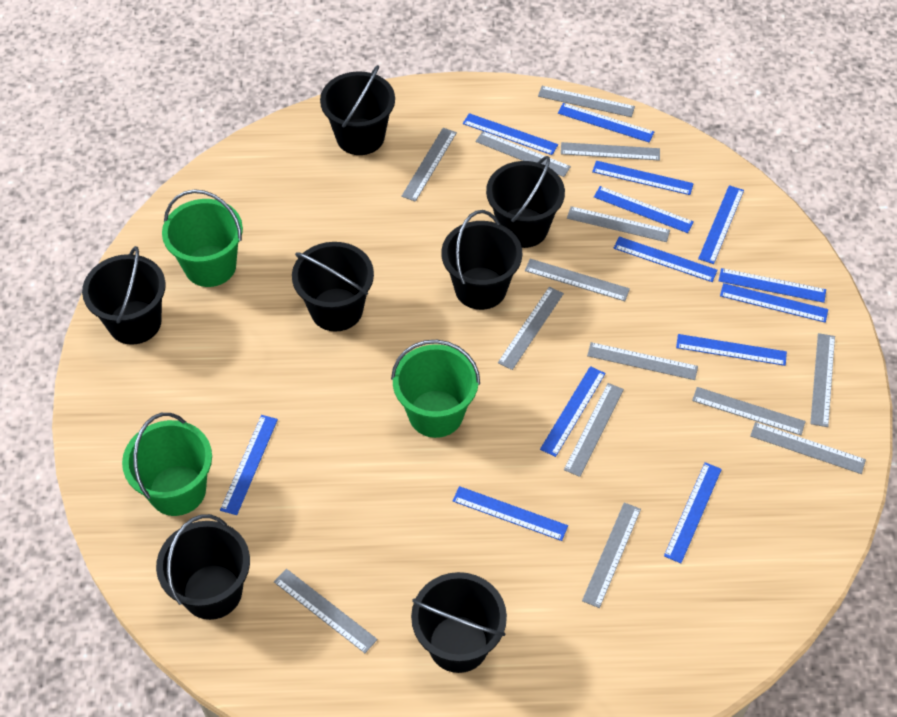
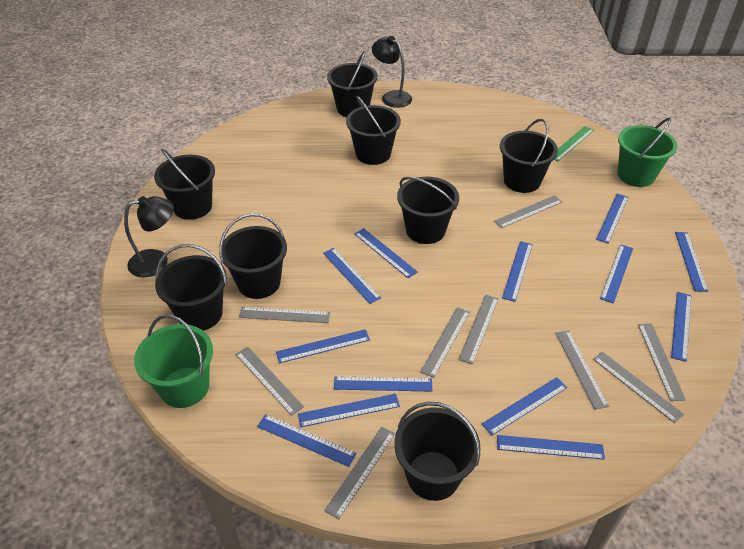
black bucket: 7 -> 8
black lamp: 0 -> 2
green bucket: 3 -> 2
green ruler: 0 -> 1
grey ruler: 14 -> 9

